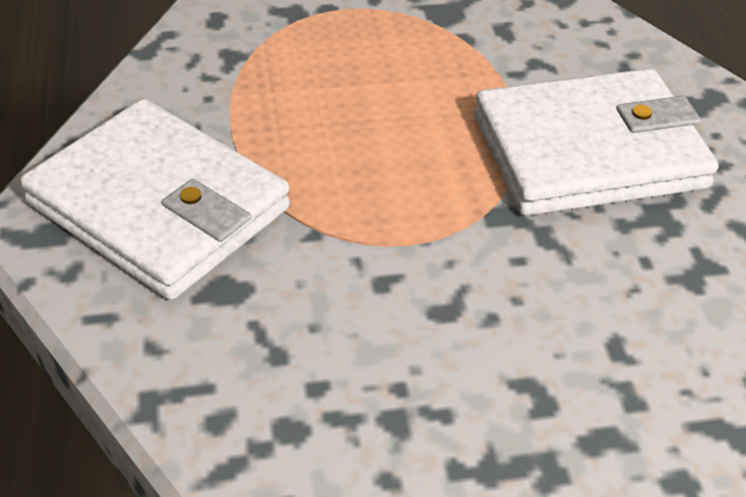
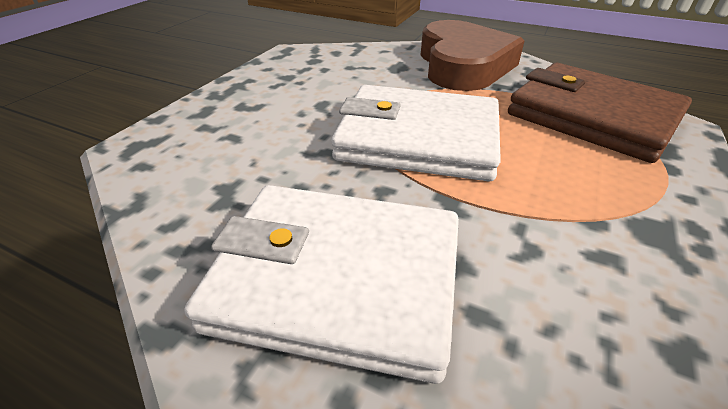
brown heart: 0 -> 1
brown wallet: 0 -> 1

